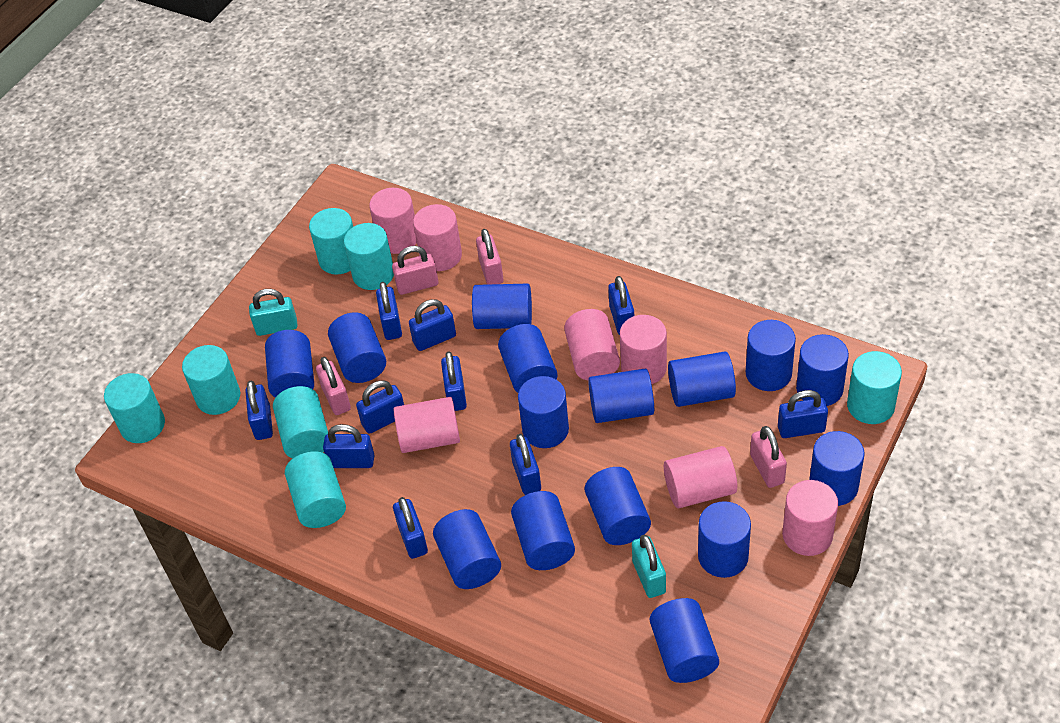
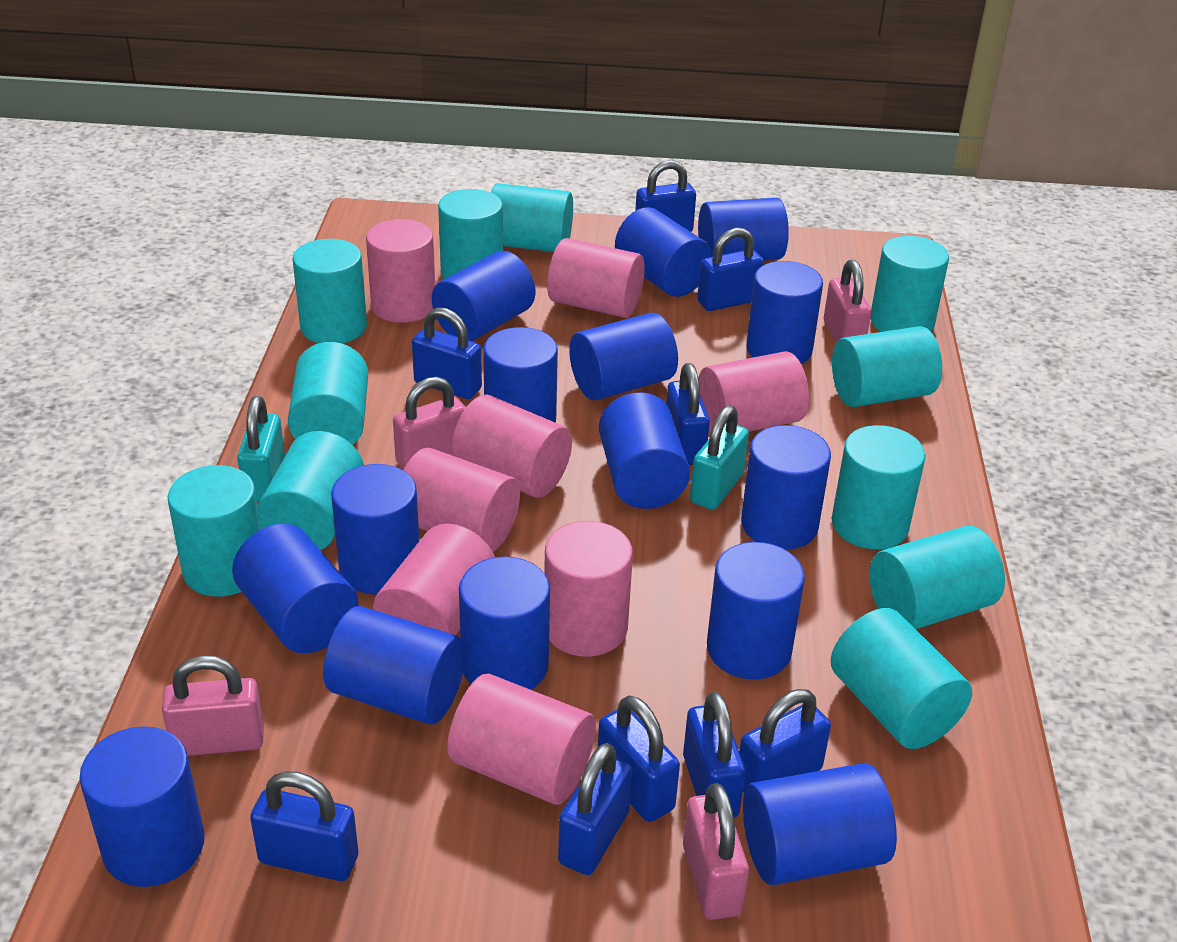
blue padlock: 10 -> 9
pink cylinder: 7 -> 8
turquoise cylinder: 7 -> 11

